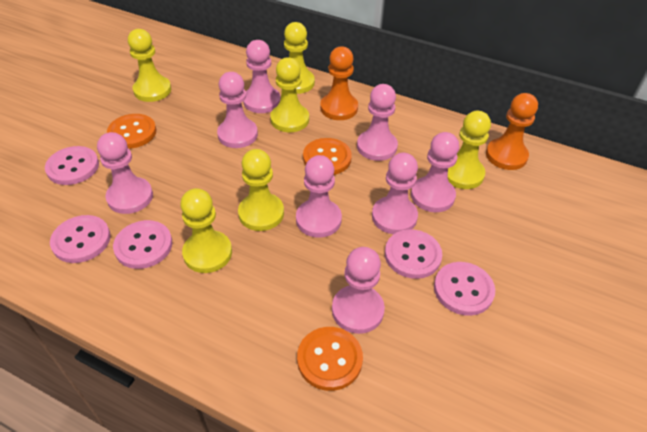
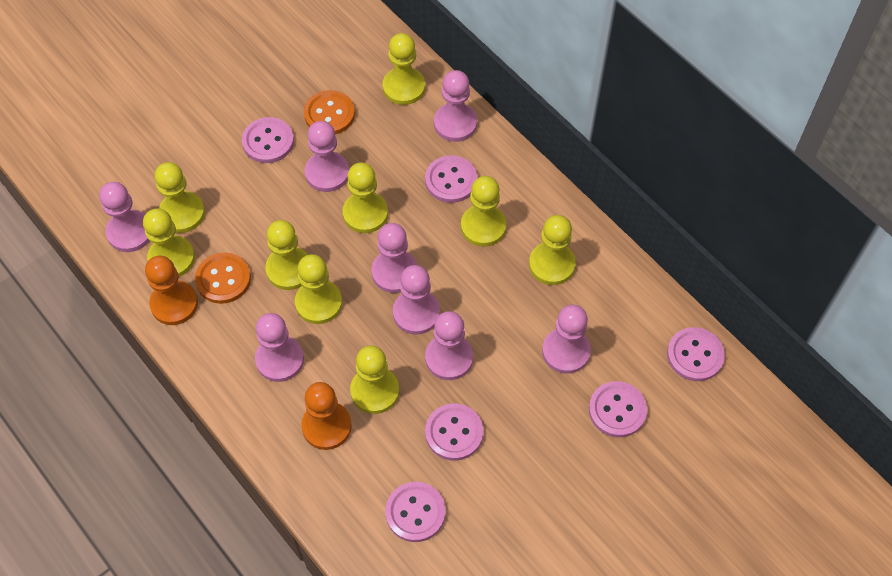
orange button: 3 -> 2
pink button: 5 -> 6
yellow pawn: 6 -> 9

